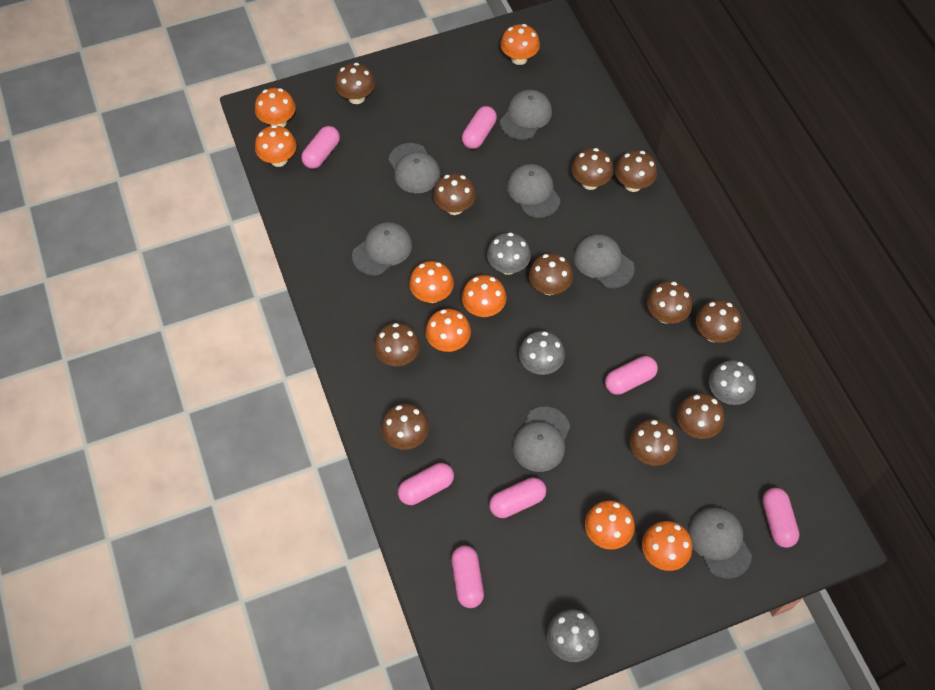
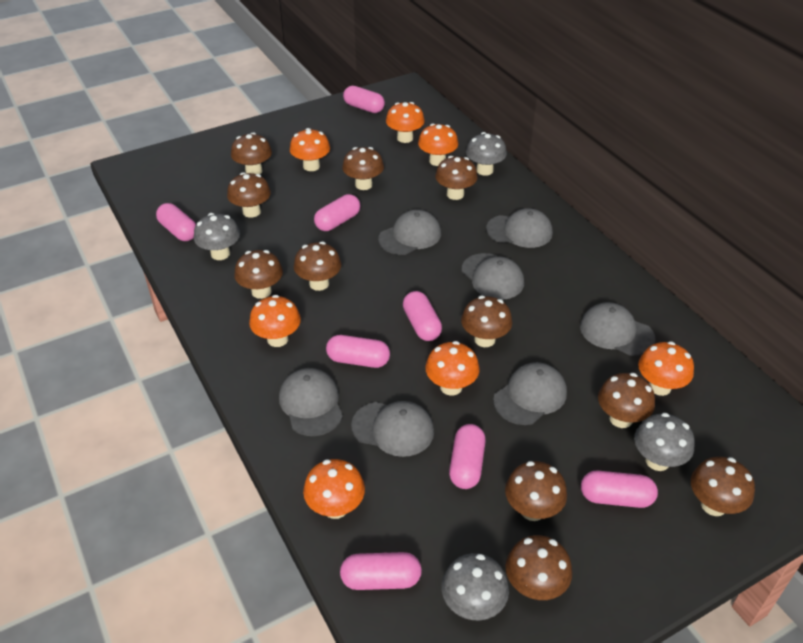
orange mushroom: 8 -> 7
pink capsule: 7 -> 8

